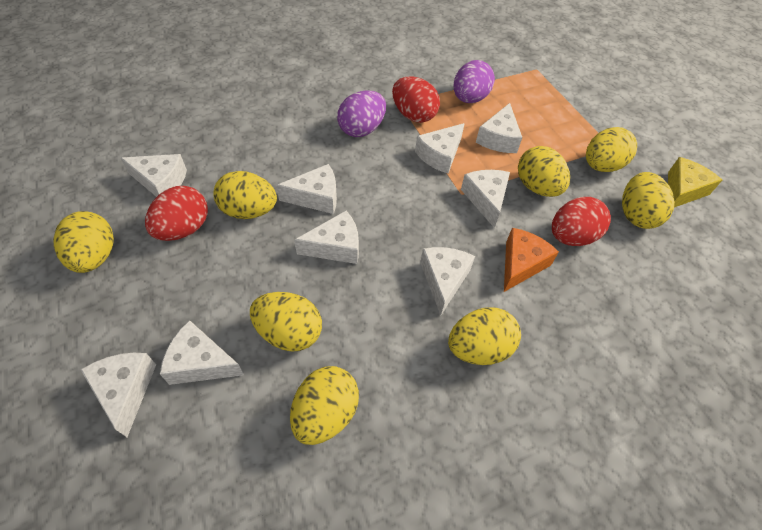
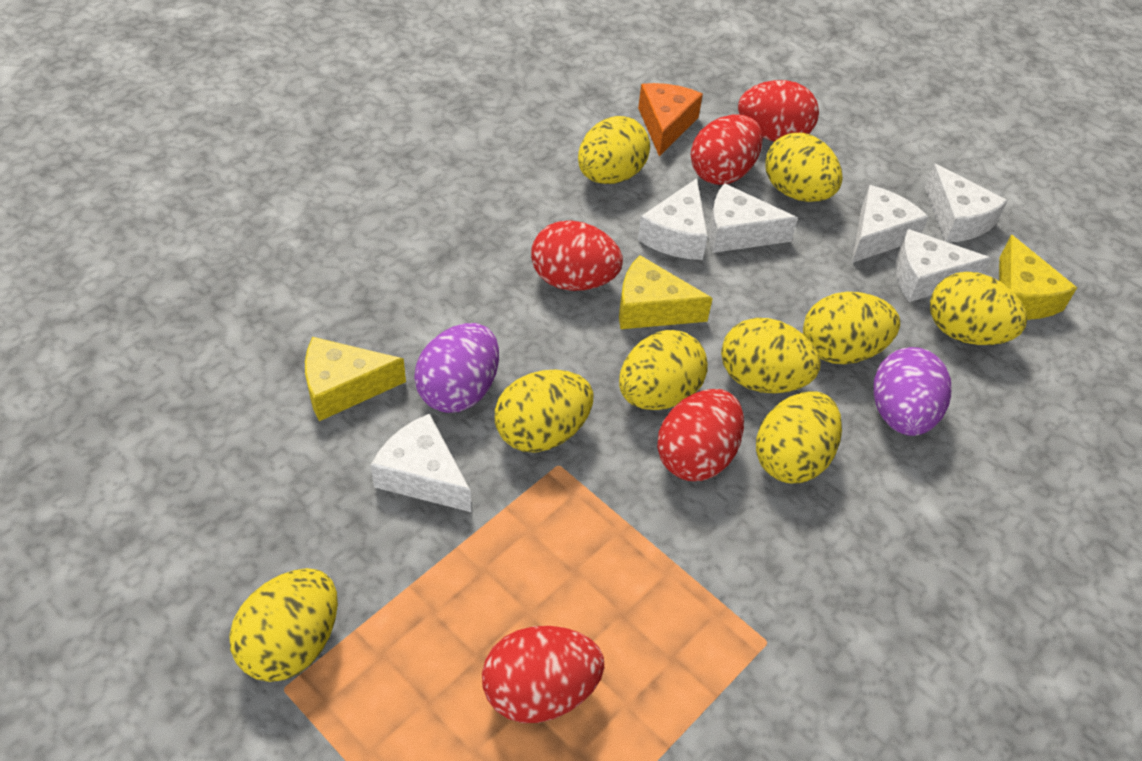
red egg: 3 -> 5
white cheese: 9 -> 6
yellow cheese: 1 -> 3
yellow egg: 8 -> 9

